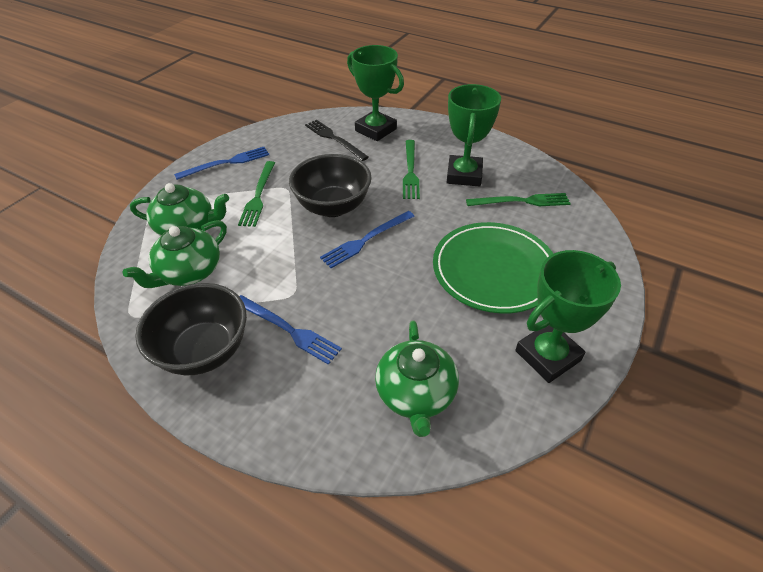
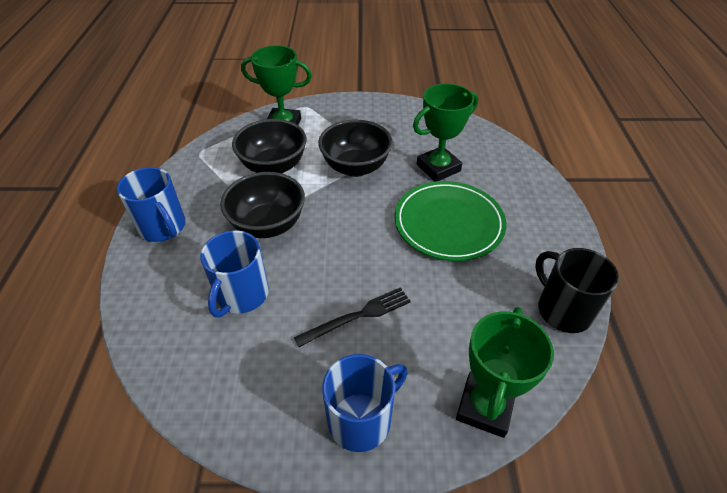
black bowl: 2 -> 3
black mug: 0 -> 1
blue fork: 3 -> 0
blue mug: 0 -> 3
green fork: 3 -> 0
green teapot: 3 -> 0

